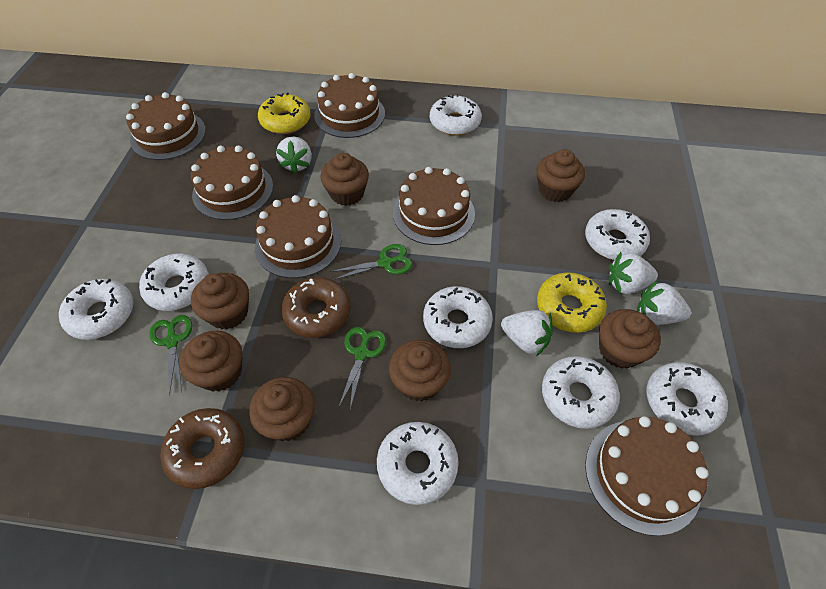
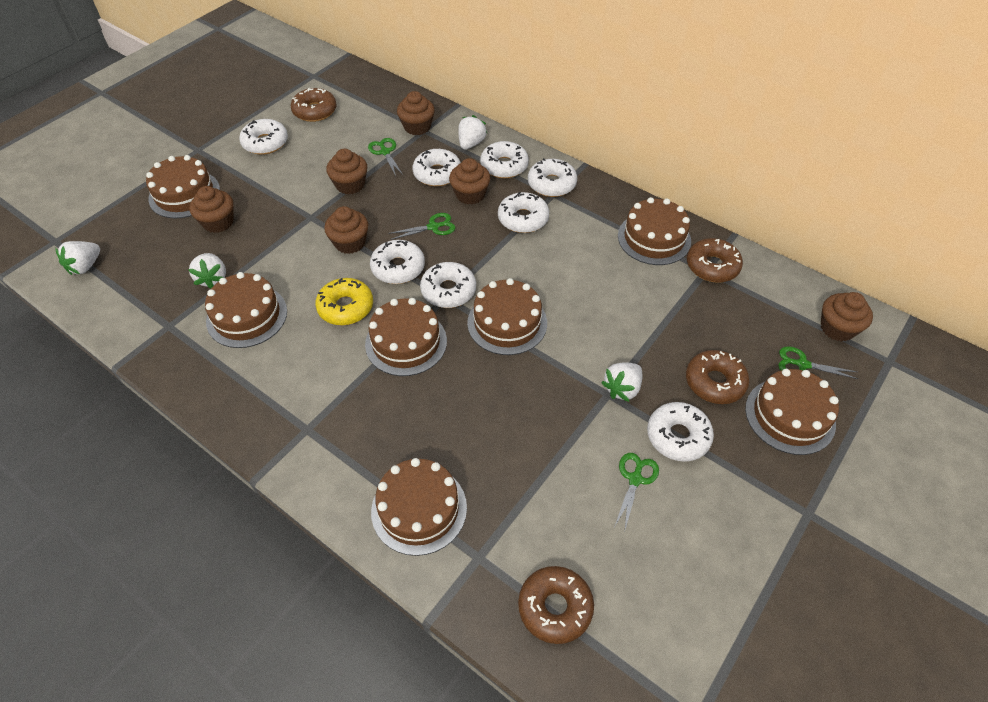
brown cake: 6 -> 7
brown cupcake: 7 -> 6
brown donut: 2 -> 4
green scissors: 3 -> 4
yellow donut: 2 -> 1

